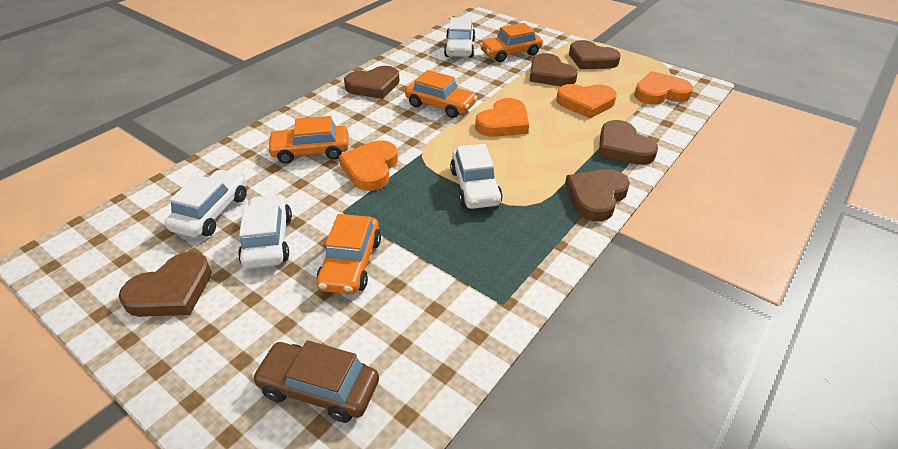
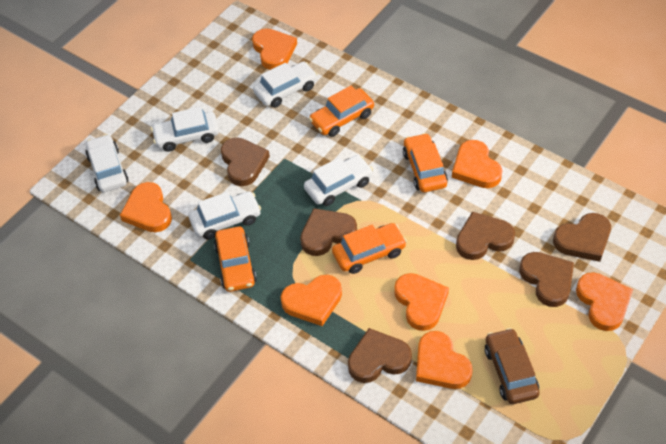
orange heart: 4 -> 7
white car: 4 -> 5

